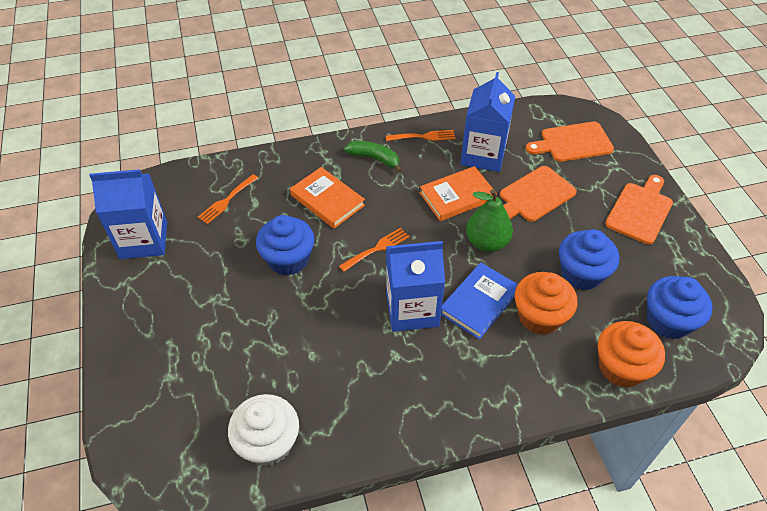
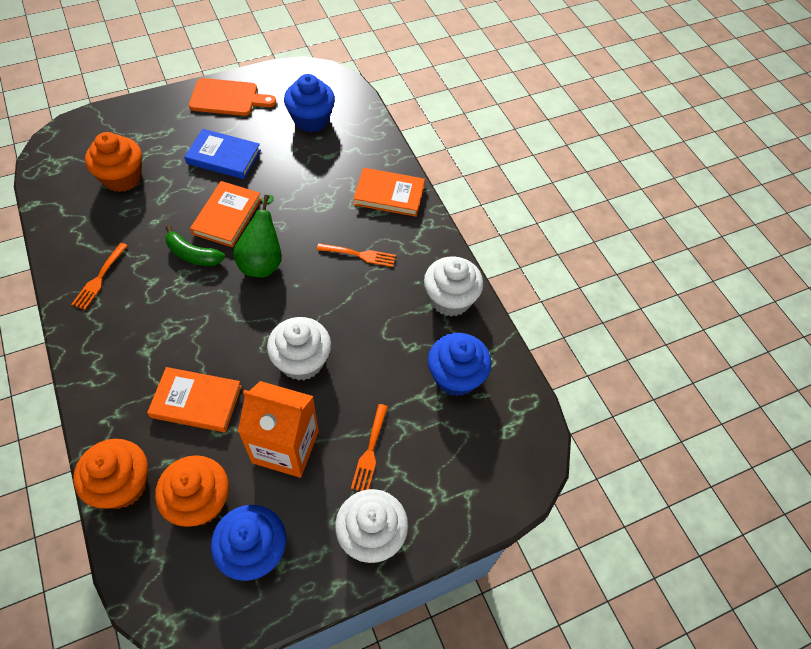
blue carton: 3 -> 0
orange book: 2 -> 3
orange carton: 0 -> 1
orange cupcake: 2 -> 3
orange cutting board: 3 -> 1
white cupcake: 1 -> 3

